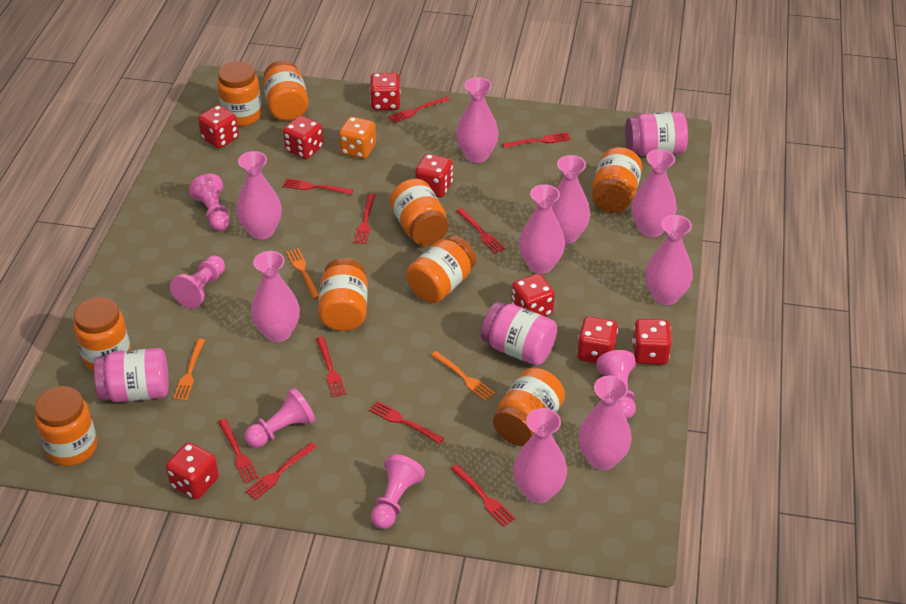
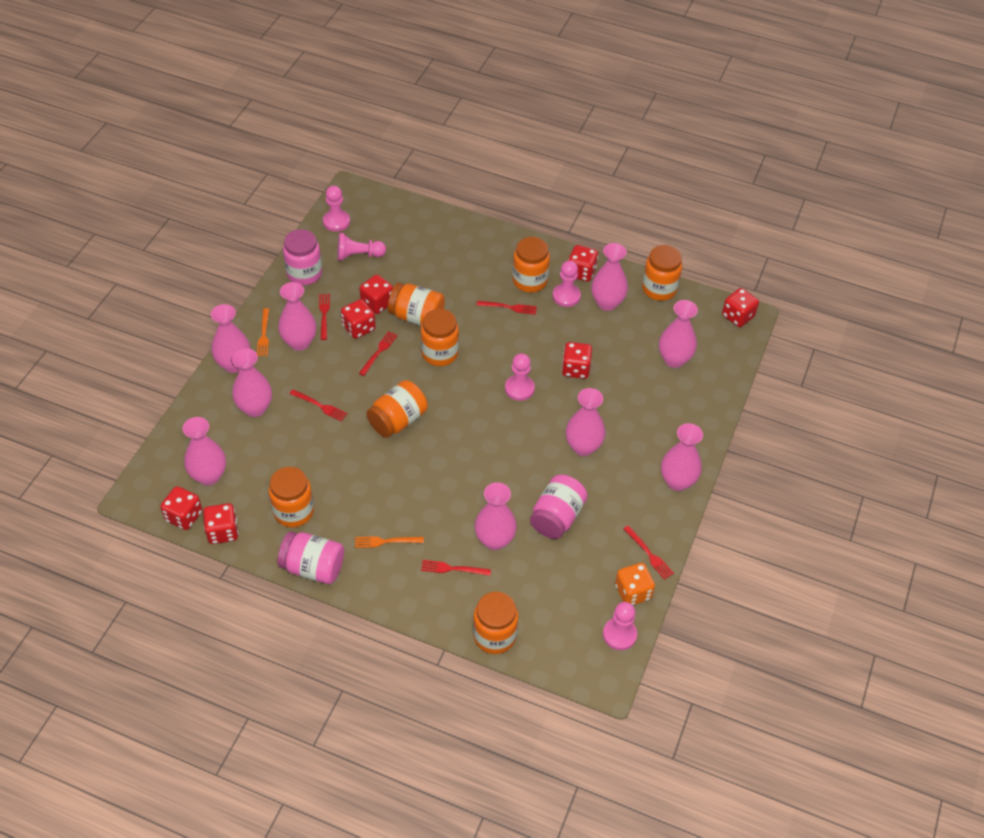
orange fork: 3 -> 2
orange jar: 9 -> 7
red dice: 8 -> 7
red fork: 10 -> 6

